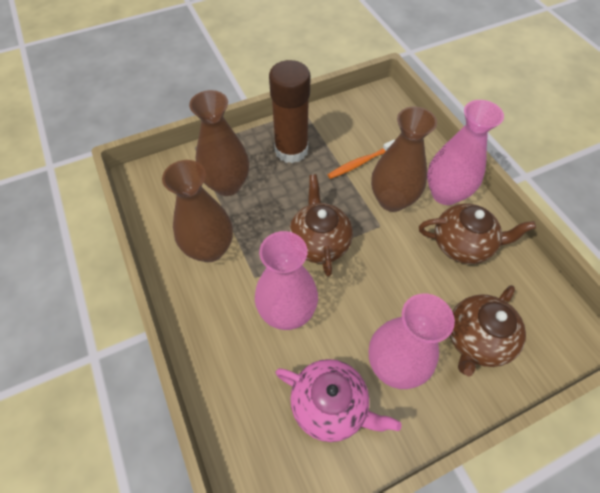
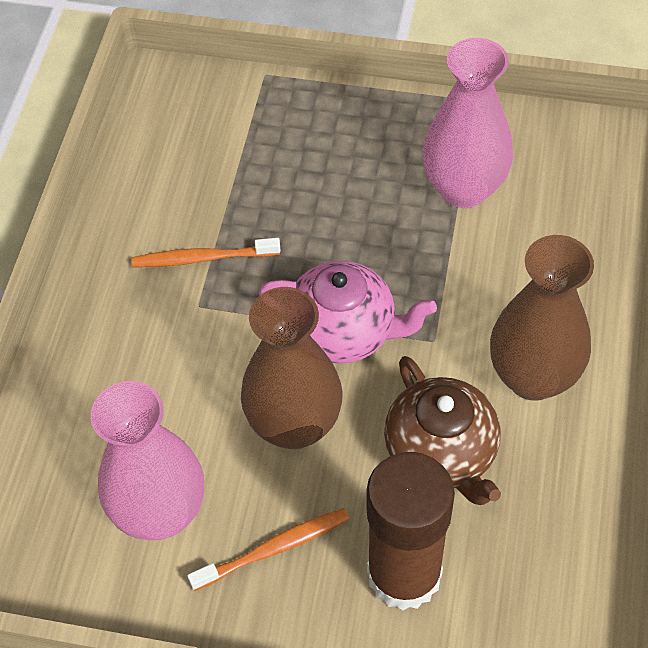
brown teapot: 3 -> 1
brown vase: 3 -> 2
orange toothbrush: 1 -> 2
pink vase: 3 -> 2

